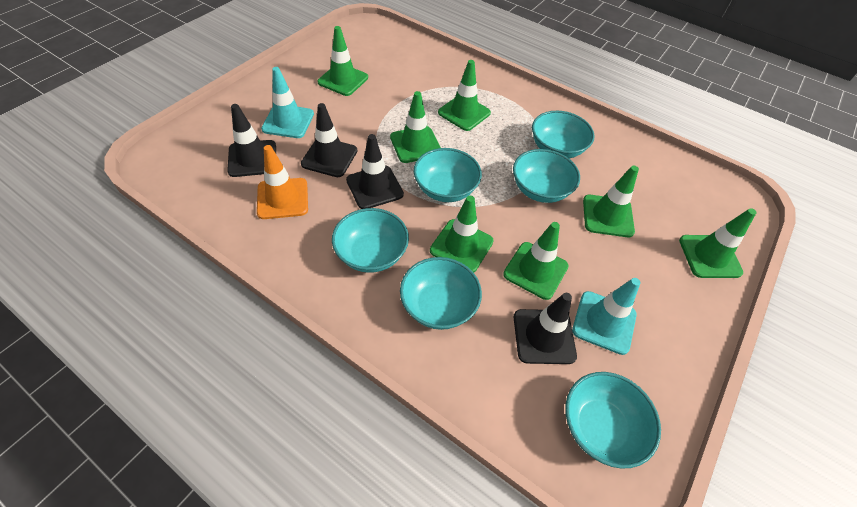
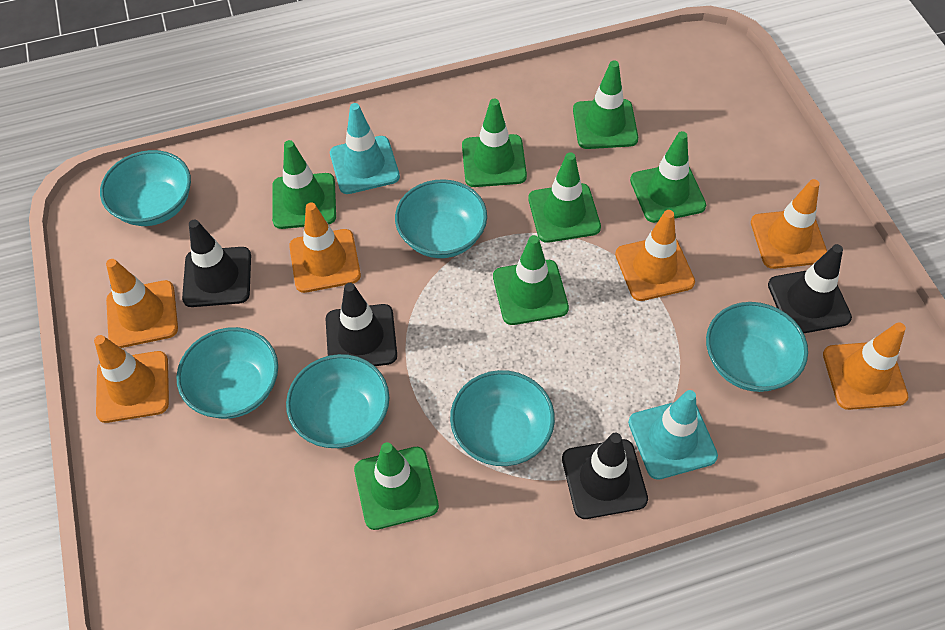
orange traffic cone: 1 -> 6

